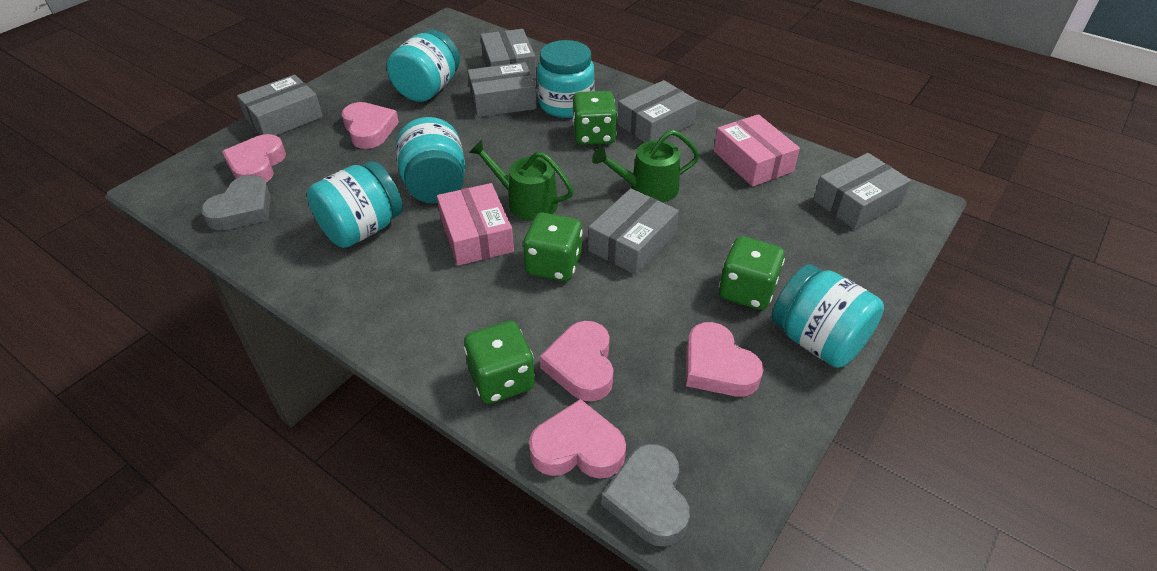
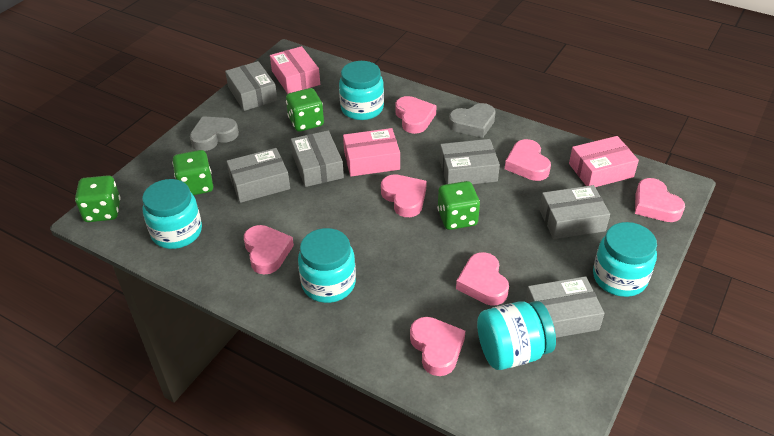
green watering can: 2 -> 0
pink box: 2 -> 3
pink heart: 5 -> 7

